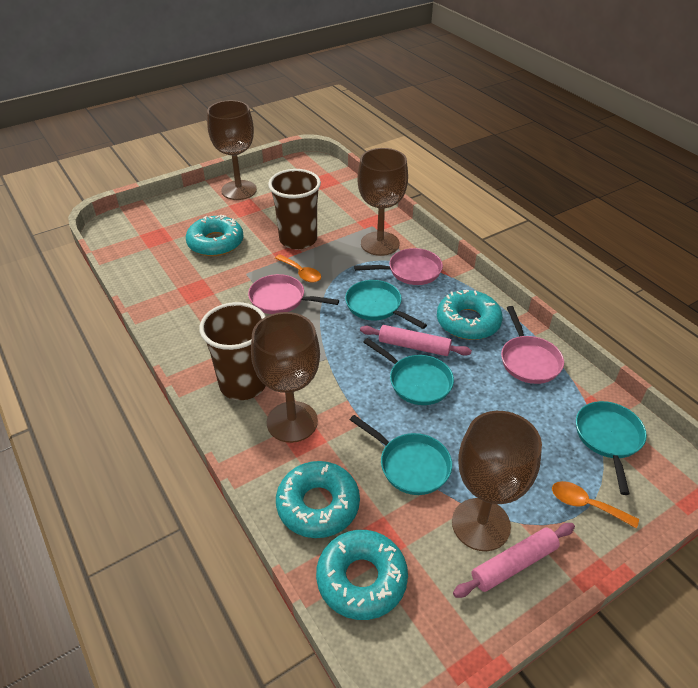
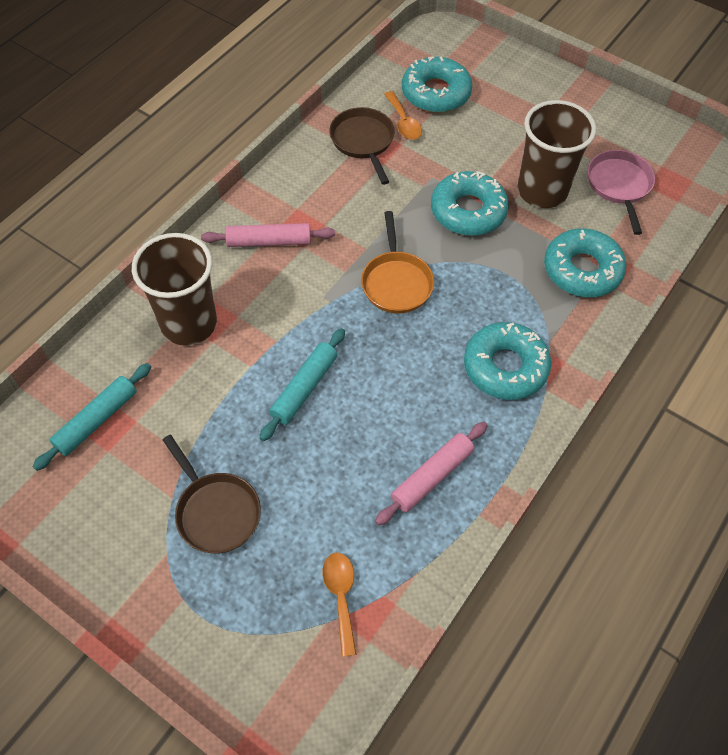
brown goblet: 4 -> 0
brown pan: 0 -> 2
orange pan: 0 -> 1
pink pan: 3 -> 1
turquoise pan: 4 -> 0
turquoise rolling pin: 0 -> 2

